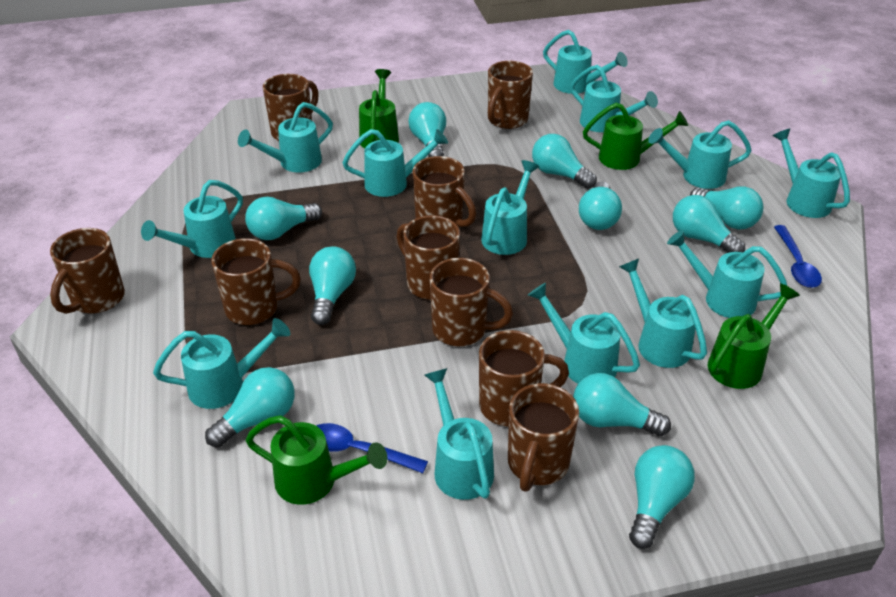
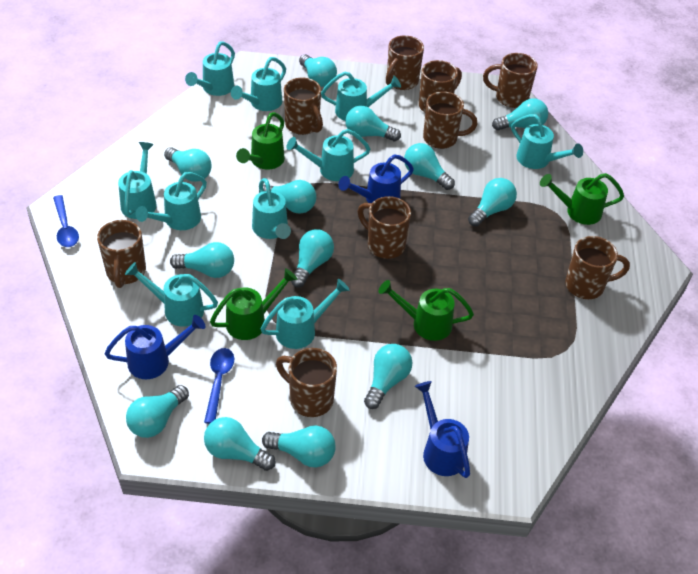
blue watering can: 0 -> 3
turquoise light bulb: 10 -> 13
turquoise watering can: 13 -> 10

